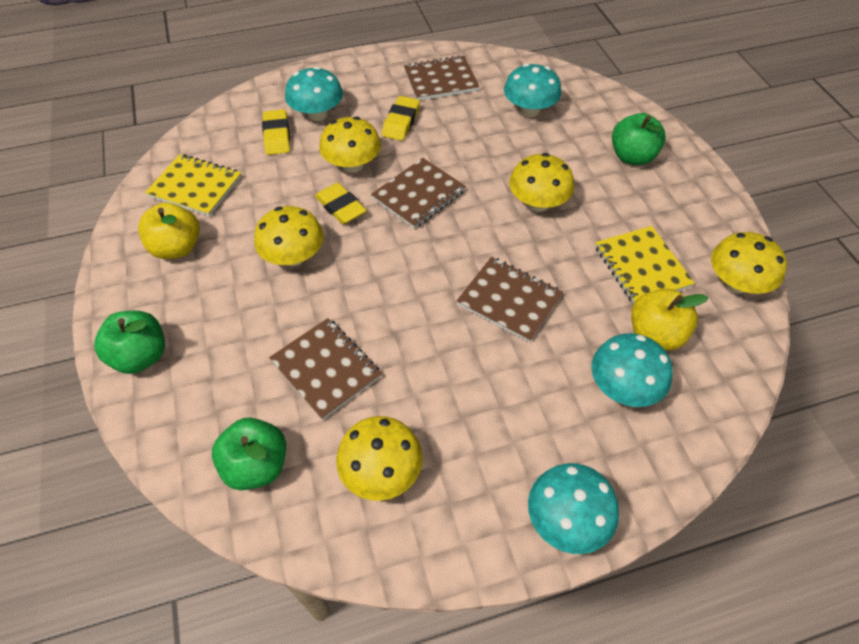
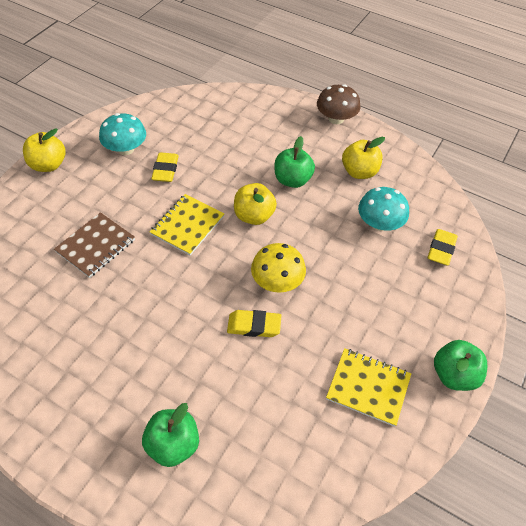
brown mushroom: 0 -> 1
brown notebook: 4 -> 1
turquoise mushroom: 4 -> 2
yellow apple: 2 -> 3
yellow mushroom: 5 -> 1

